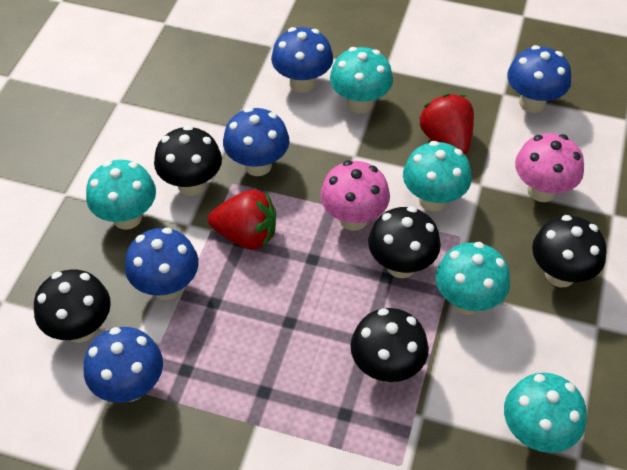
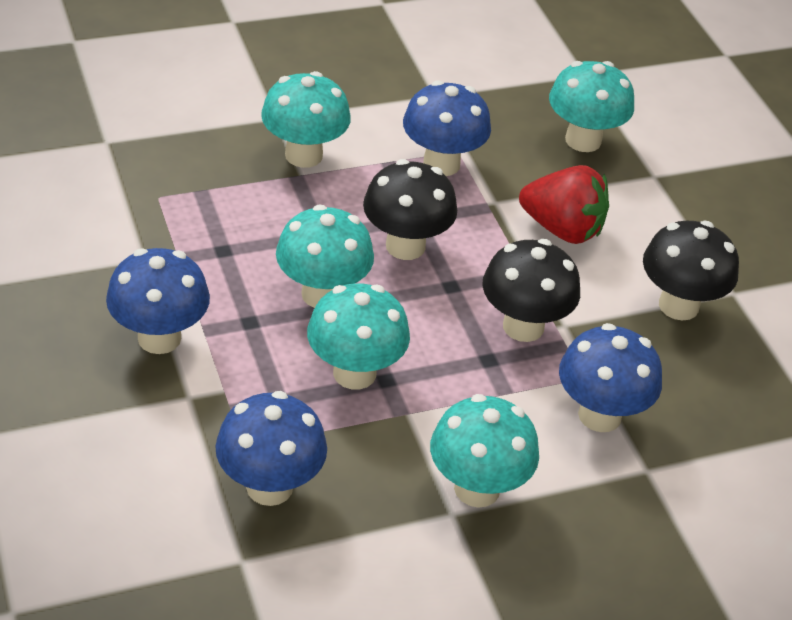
black mushroom: 5 -> 3
blue mushroom: 5 -> 4
pink mushroom: 2 -> 0
red strawberry: 2 -> 1

